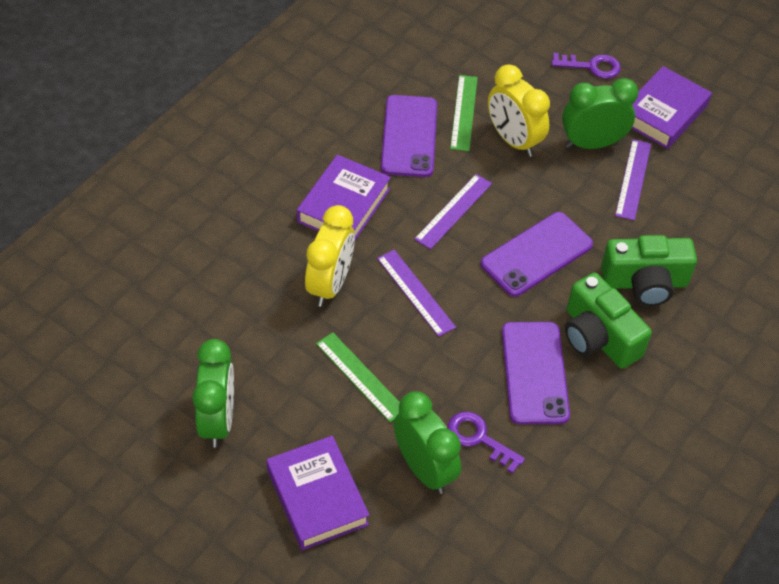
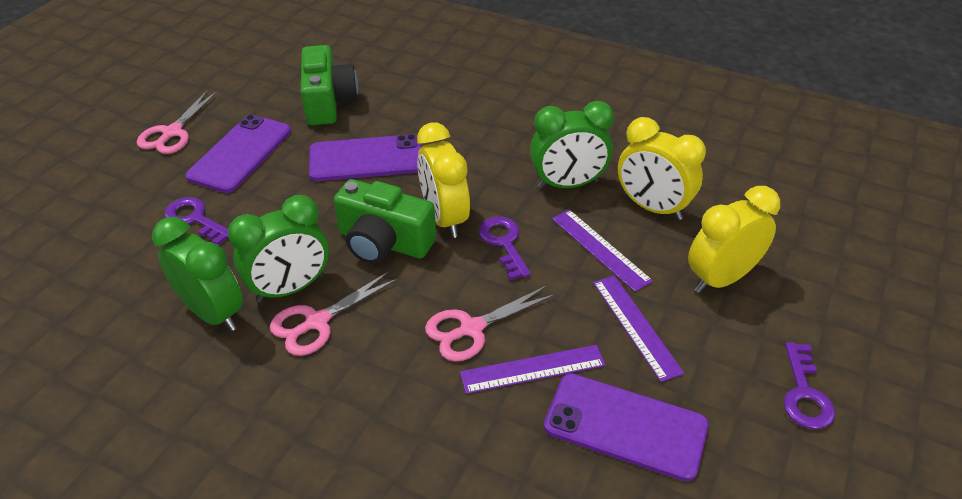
green ruler: 2 -> 0
pink scissors: 0 -> 3
purple book: 3 -> 0
purple key: 2 -> 3
yellow clock: 2 -> 3

